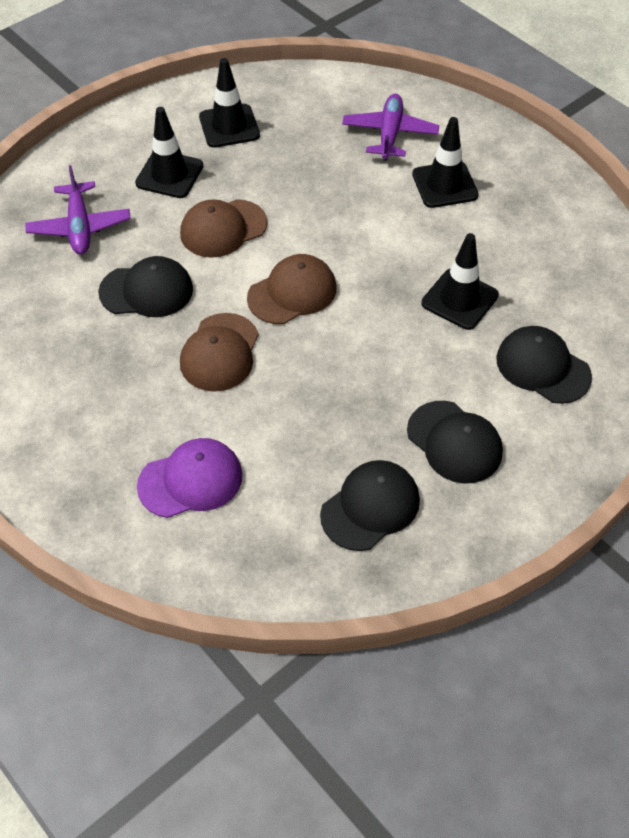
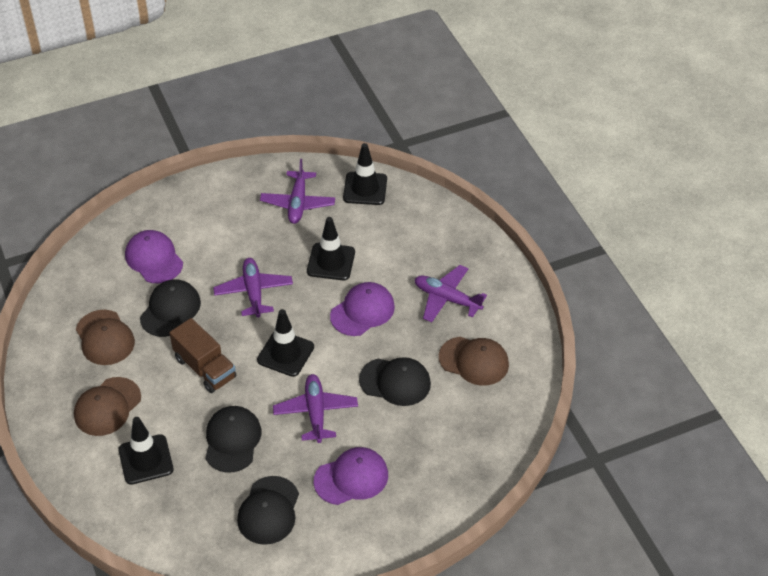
brown truck: 0 -> 1
purple cap: 1 -> 3
purple plane: 2 -> 4

